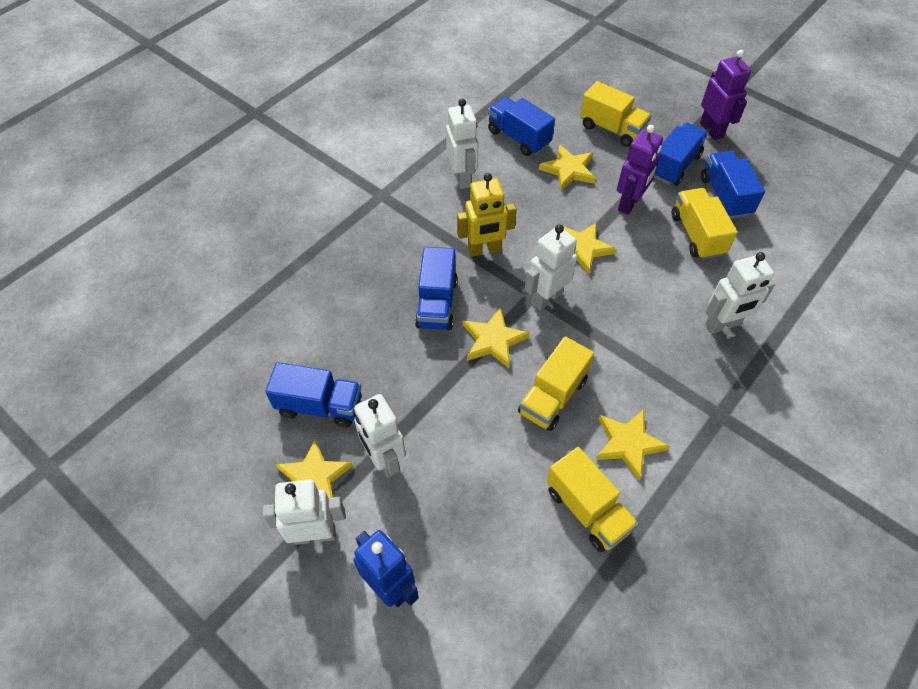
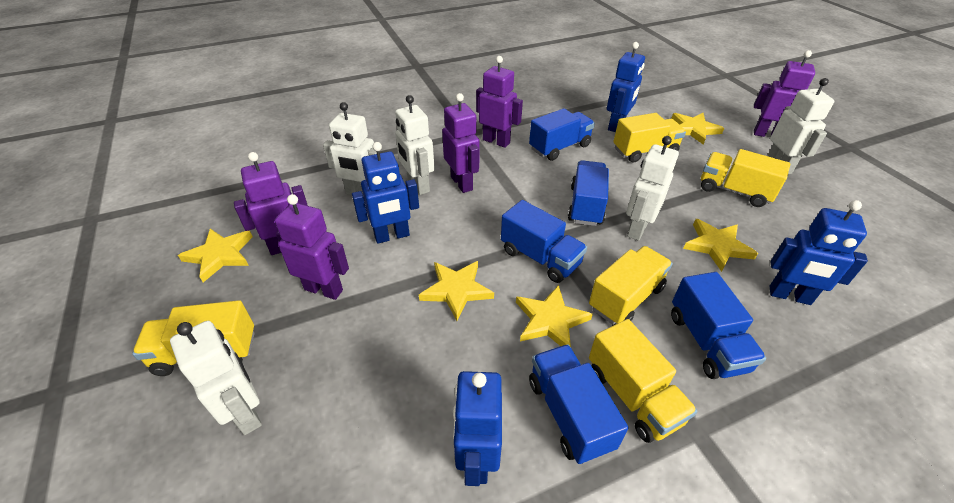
blue robot: 1 -> 4
purple robot: 2 -> 5
yellow robot: 1 -> 0
yellow truck: 4 -> 5

